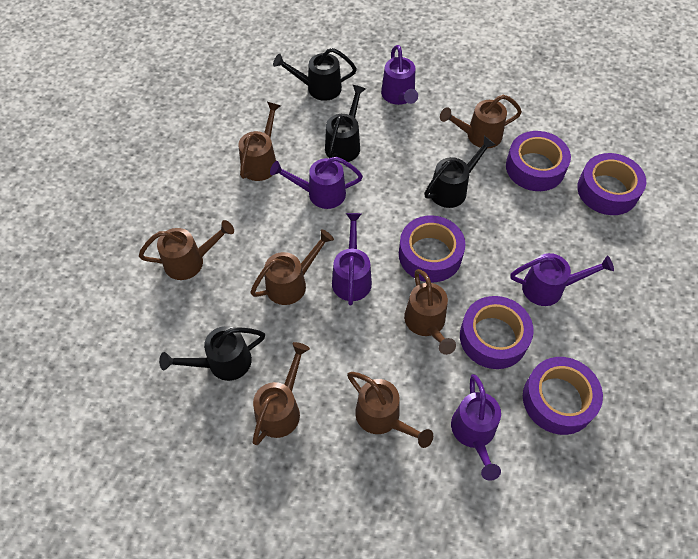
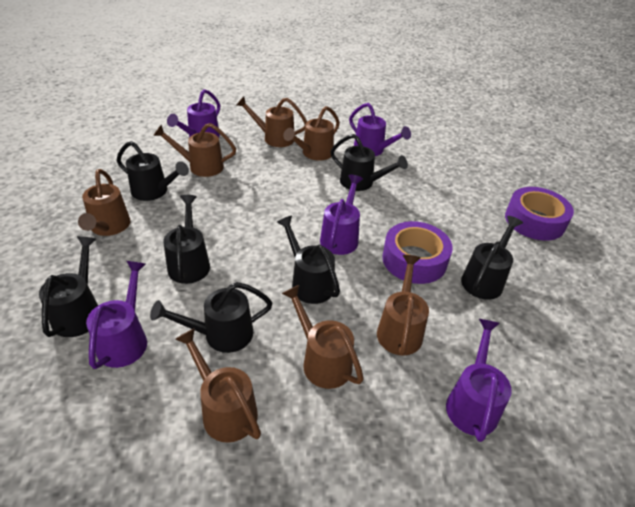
black watering can: 4 -> 7
purple tape: 5 -> 2

